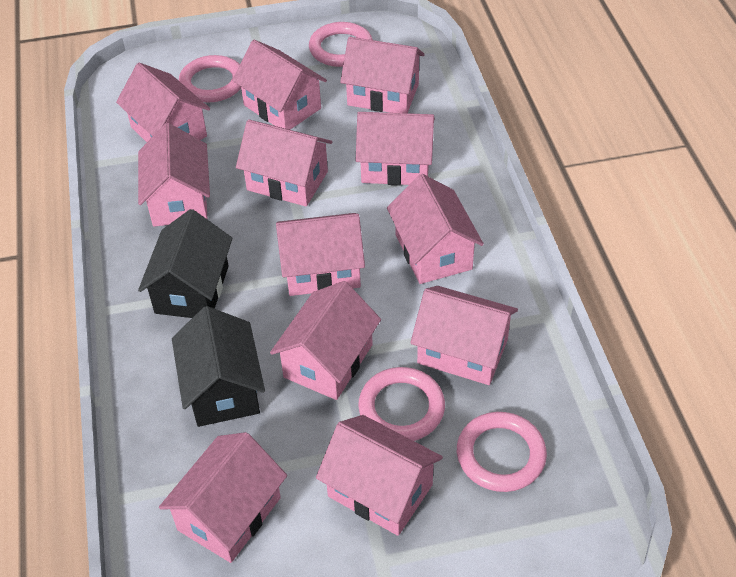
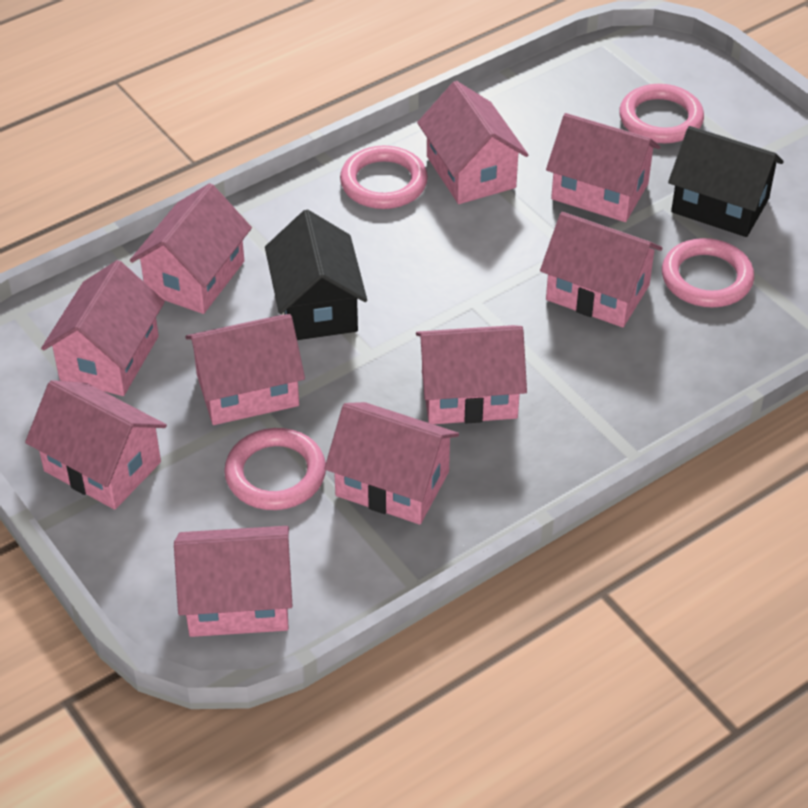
pink house: 12 -> 10

